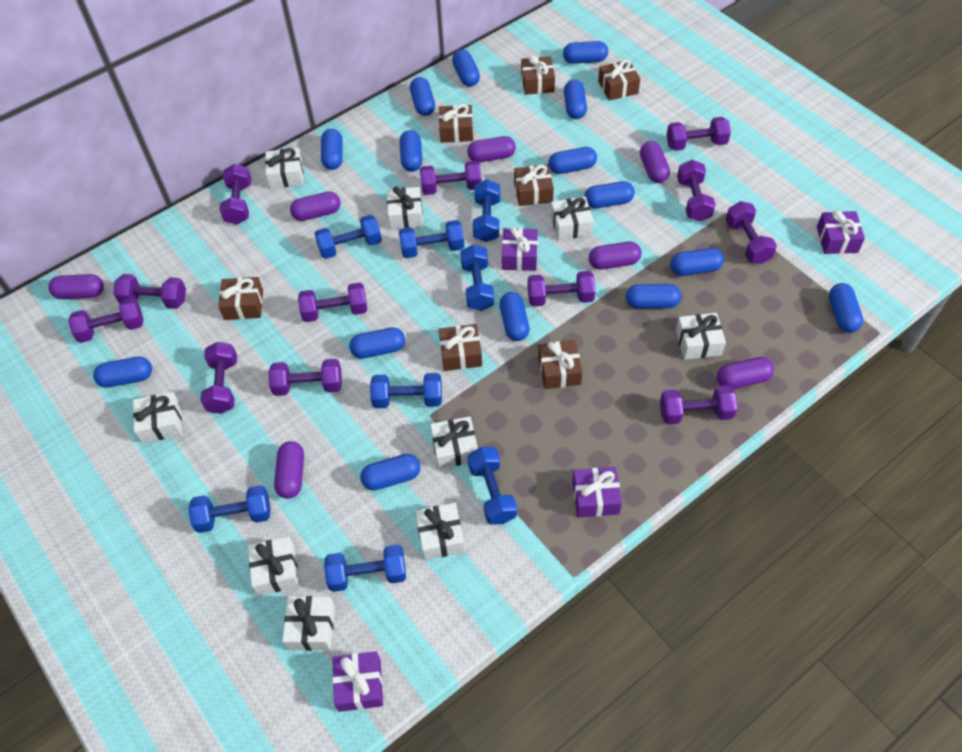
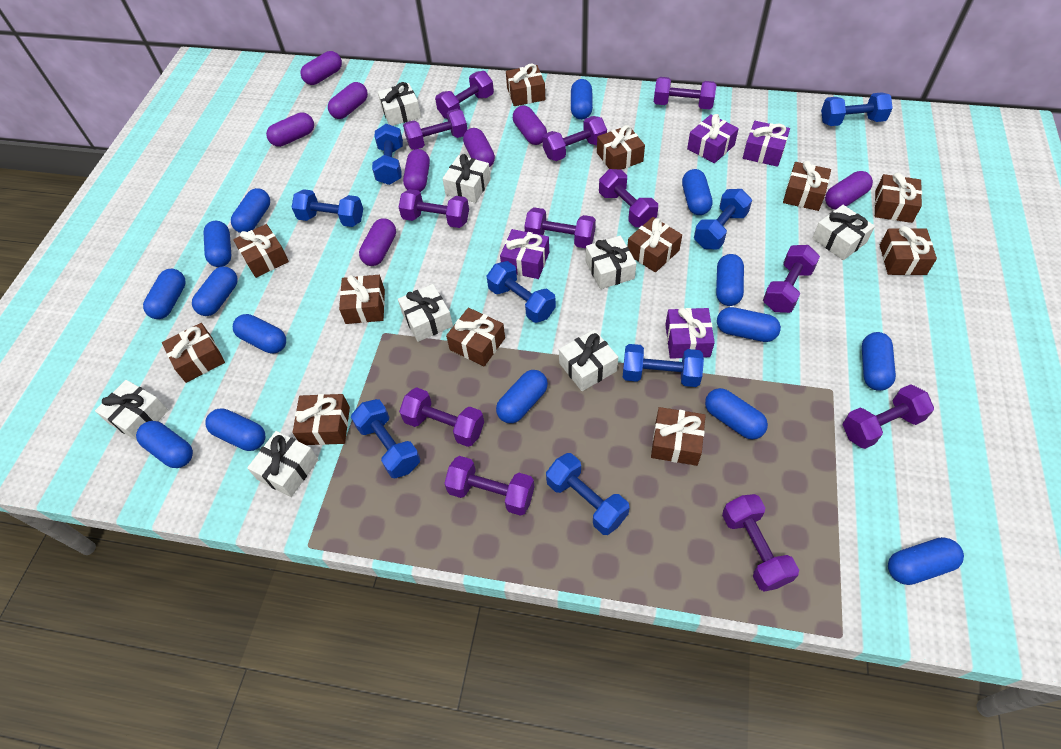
brown gift: 7 -> 12
purple capsule: 7 -> 8
white gift: 9 -> 8

